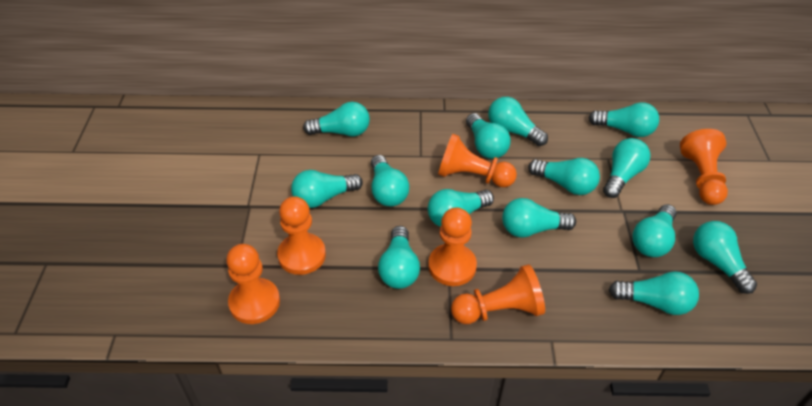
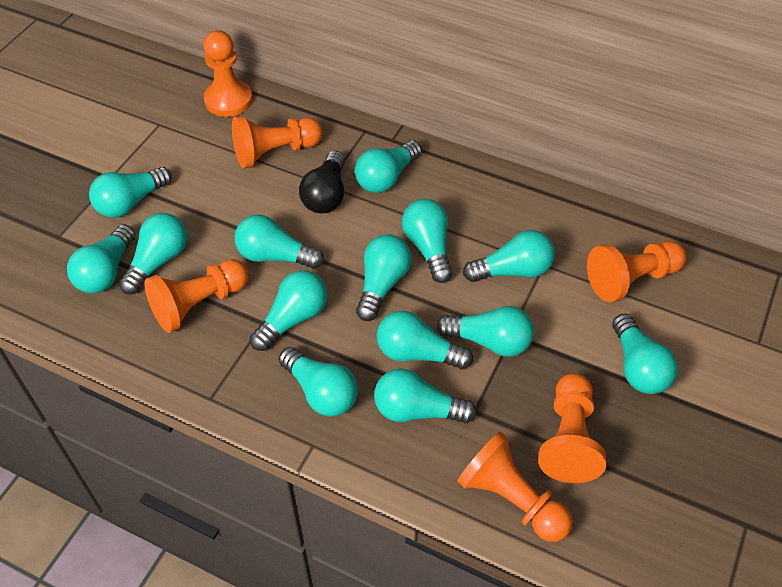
black light bulb: 0 -> 1

